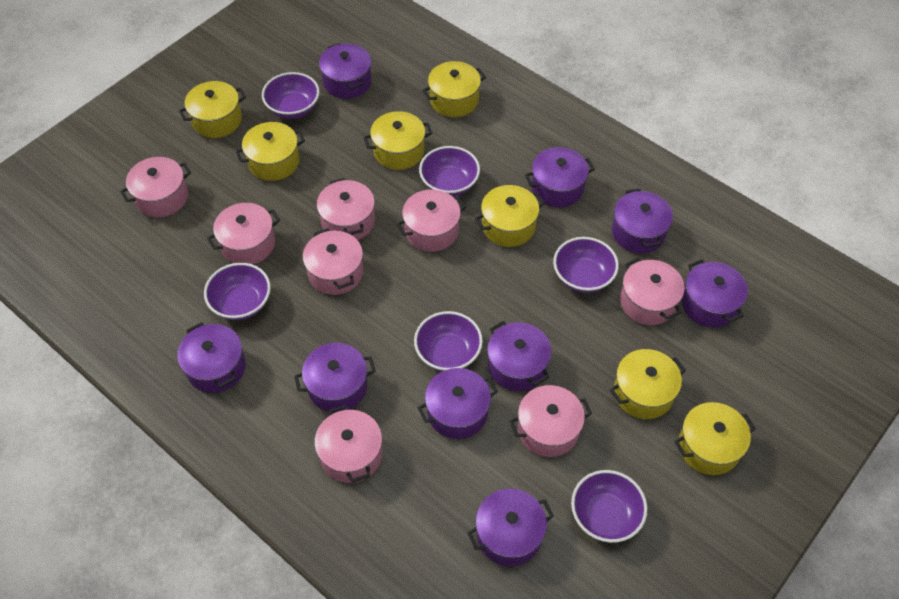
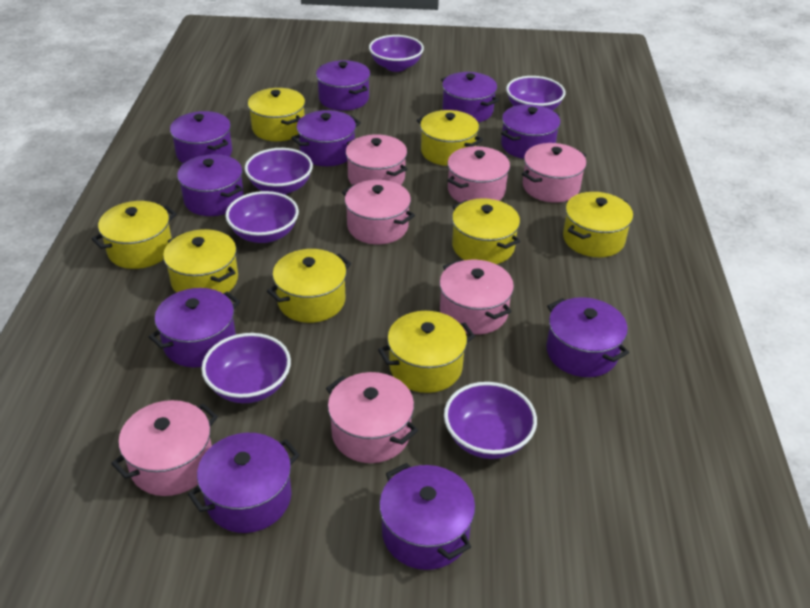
pink pot: 8 -> 7
purple pot: 9 -> 10
yellow pot: 7 -> 8

